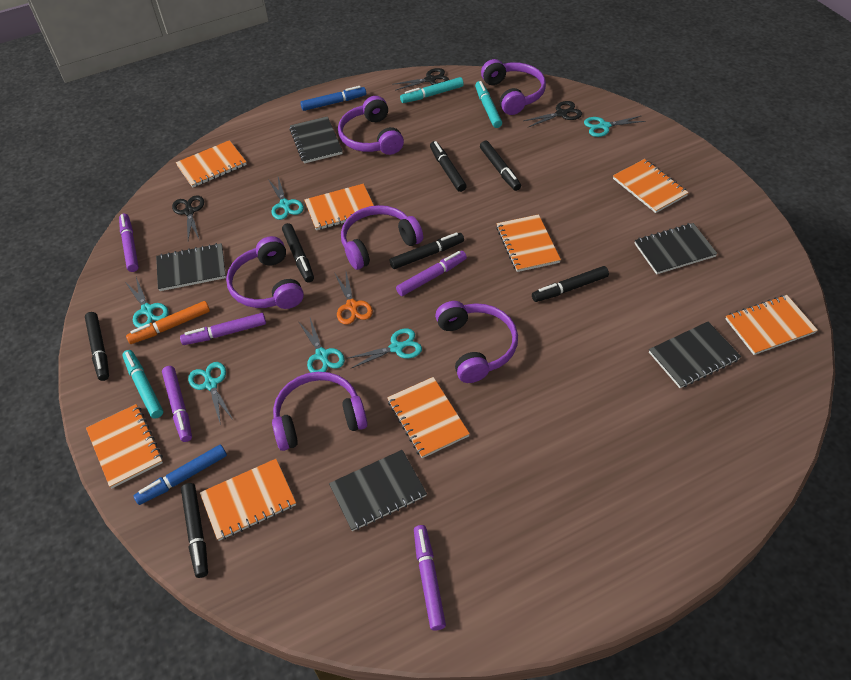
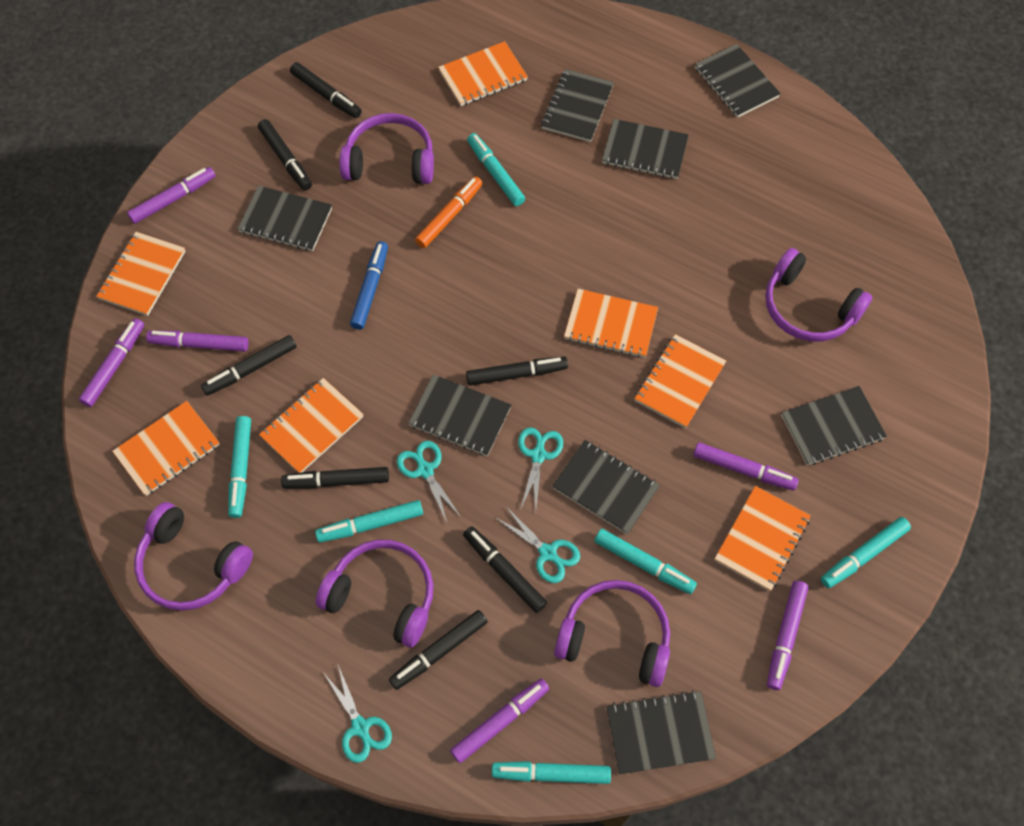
black notebook: 5 -> 8
black scissors: 3 -> 0
blue marker: 2 -> 1
orange notebook: 8 -> 7
orange scissors: 1 -> 0
purple headphones: 6 -> 5
purple marker: 5 -> 6
turquoise marker: 3 -> 6
turquoise scissors: 6 -> 4

